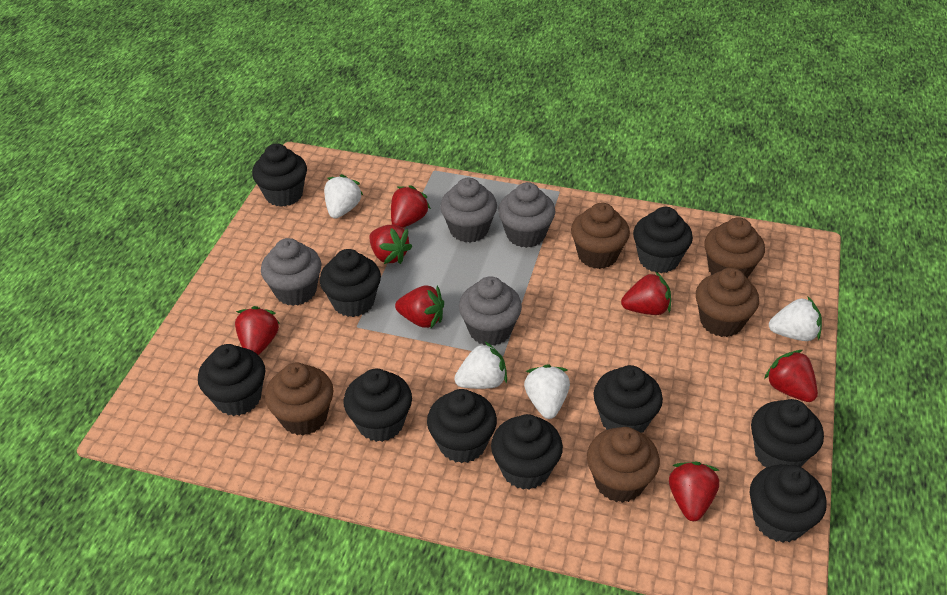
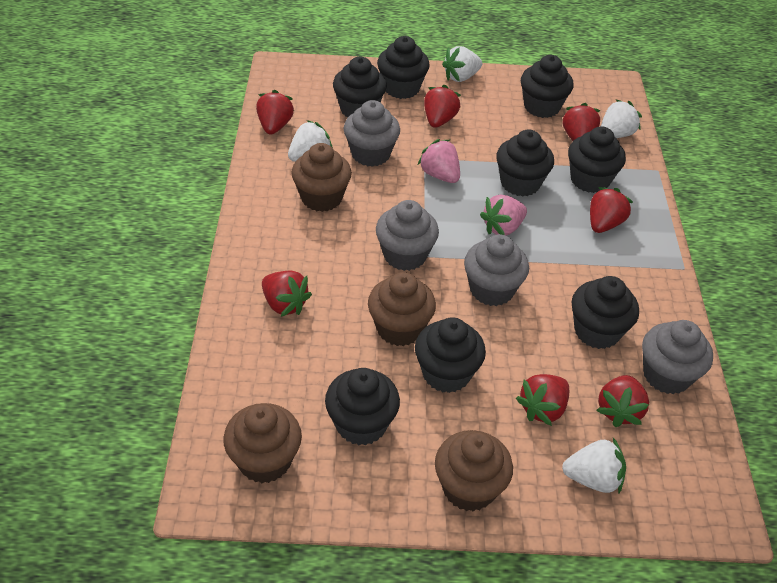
black cupcake: 10 -> 8
brown cupcake: 5 -> 4
pink strawberry: 0 -> 2

